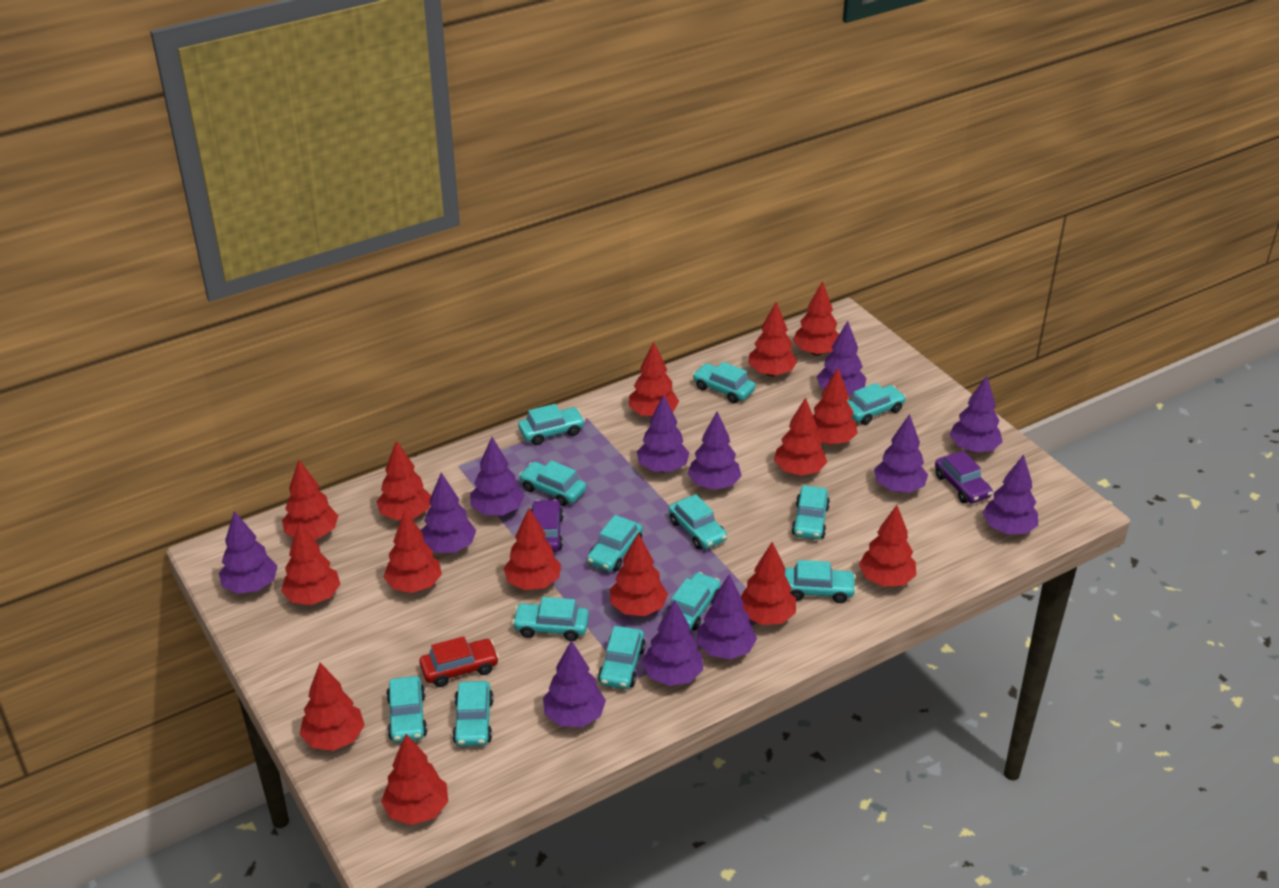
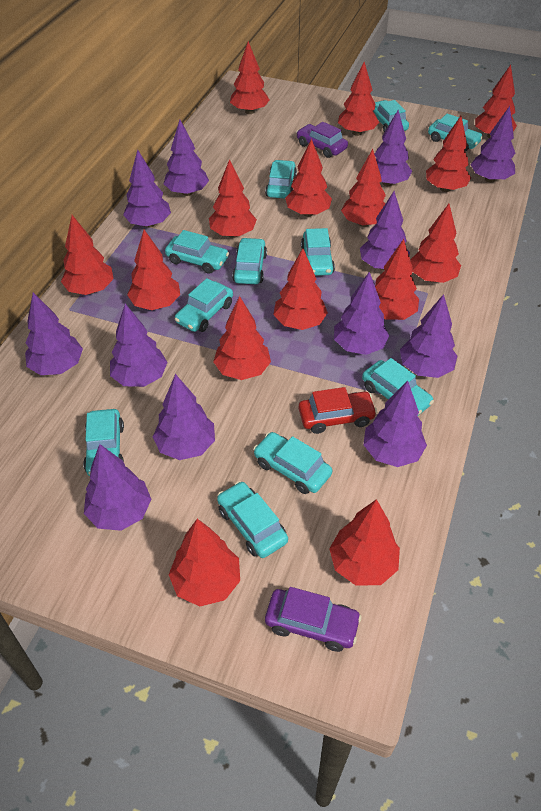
turquoise car: 13 -> 11

